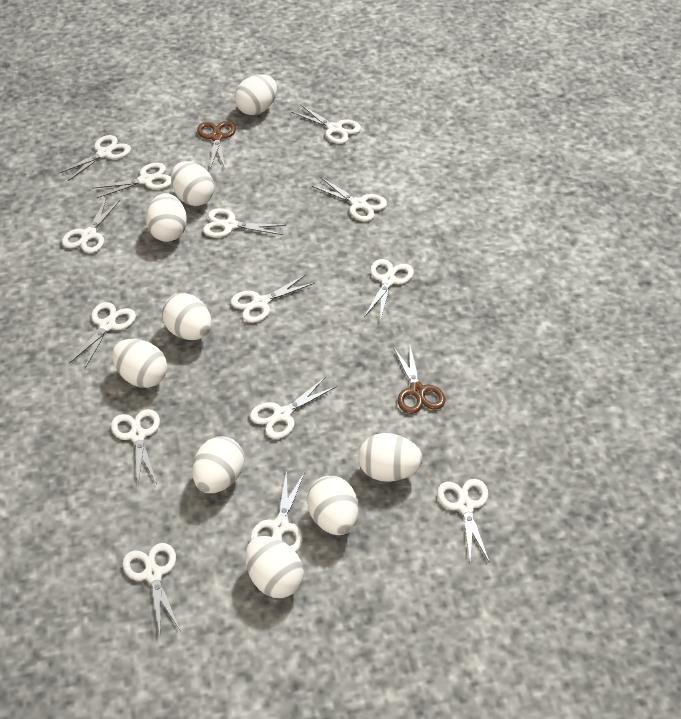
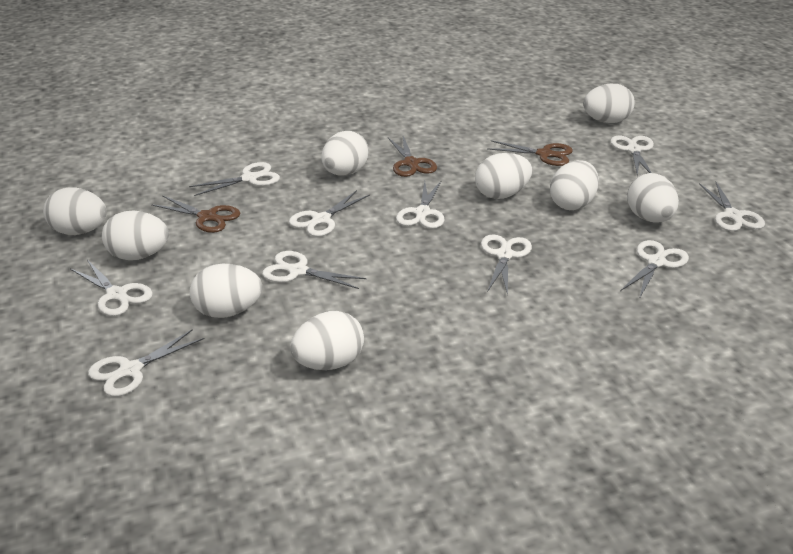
brown scissors: 2 -> 3
white scissors: 14 -> 10

